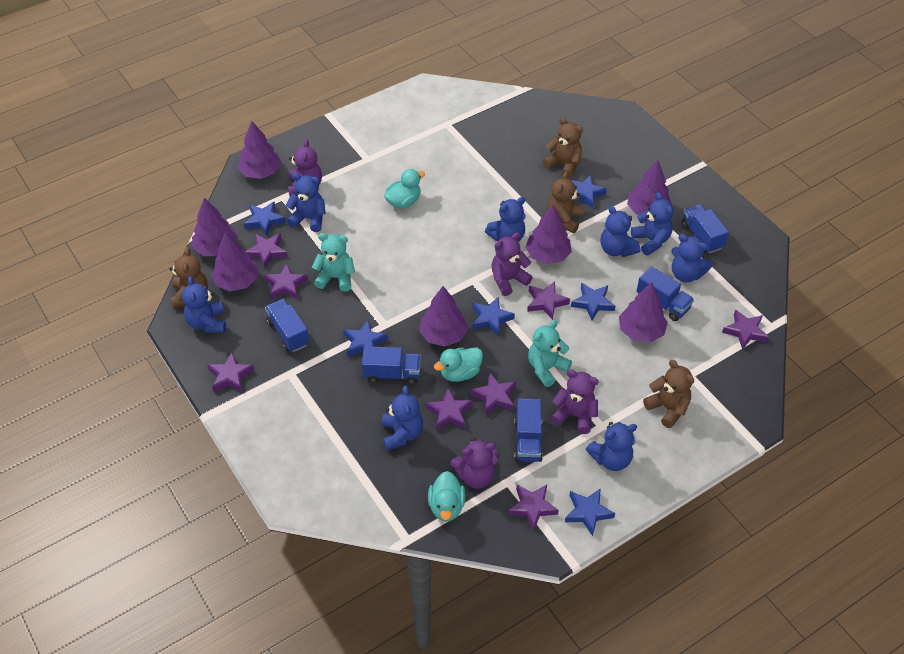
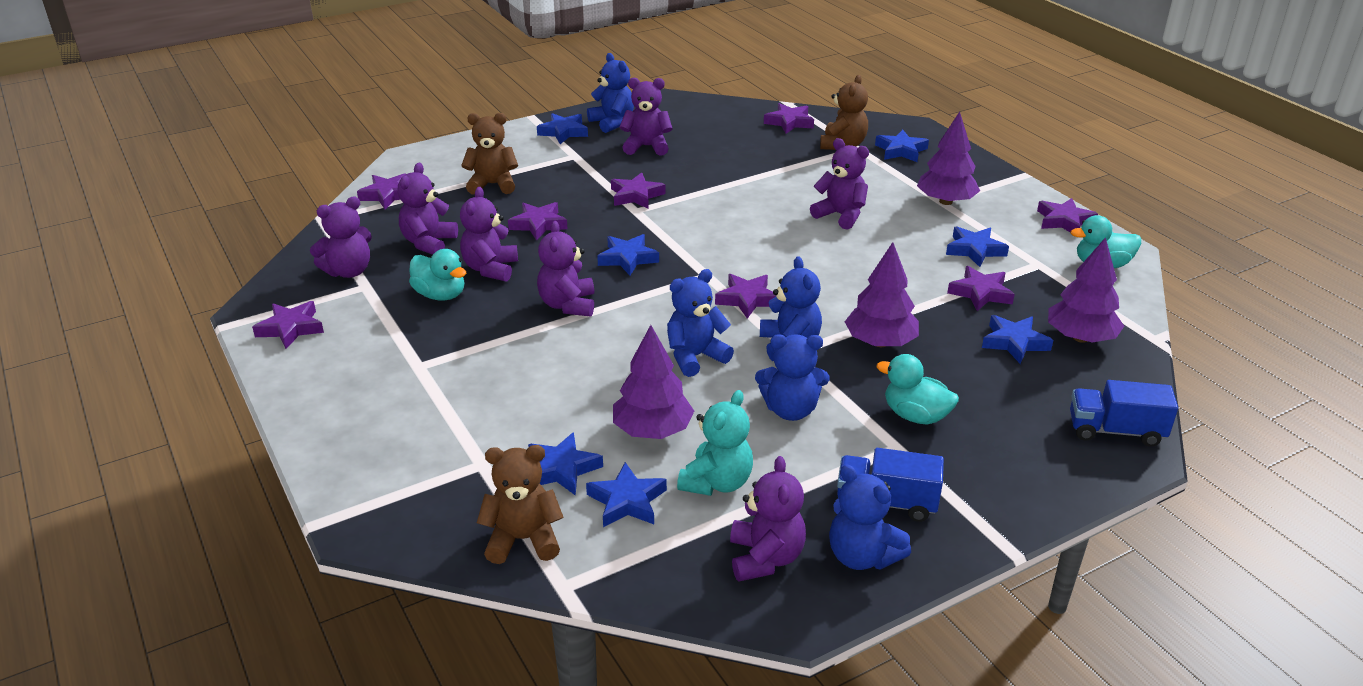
blue star: 6 -> 7
blue teddy bear: 8 -> 5
blue truck: 5 -> 2
brown teddy bear: 4 -> 3
purple teddy bear: 4 -> 7
purple tree: 7 -> 4
turquoise teddy bear: 2 -> 1

